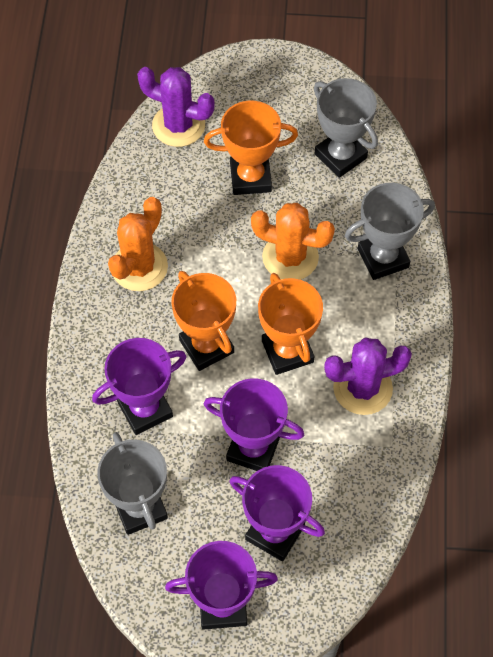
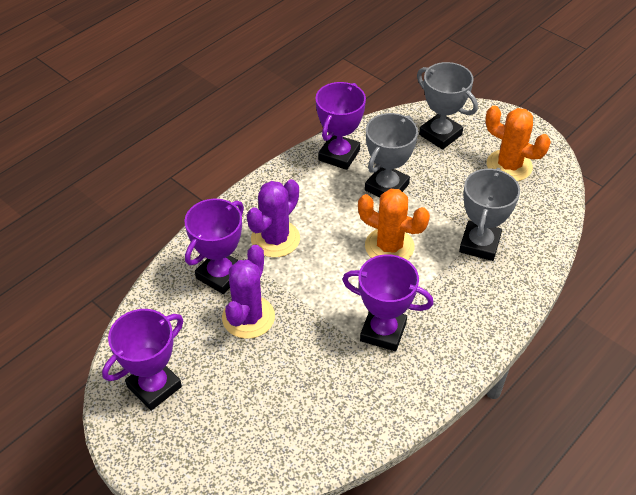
orange trophy: 3 -> 0

